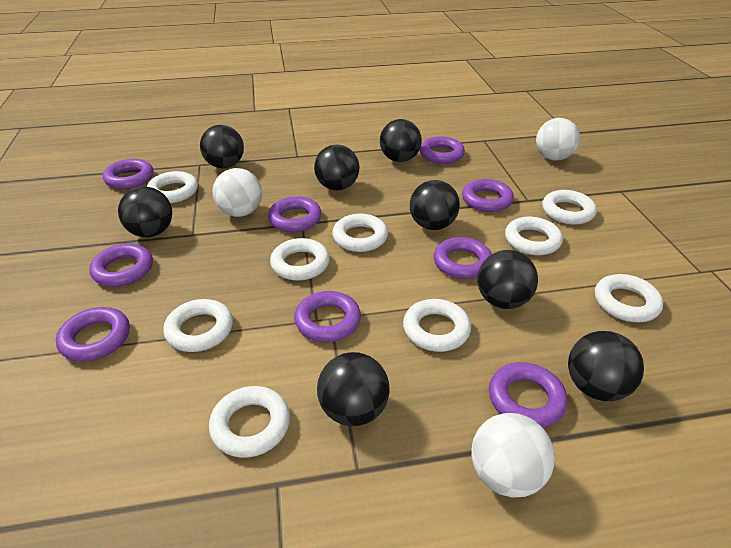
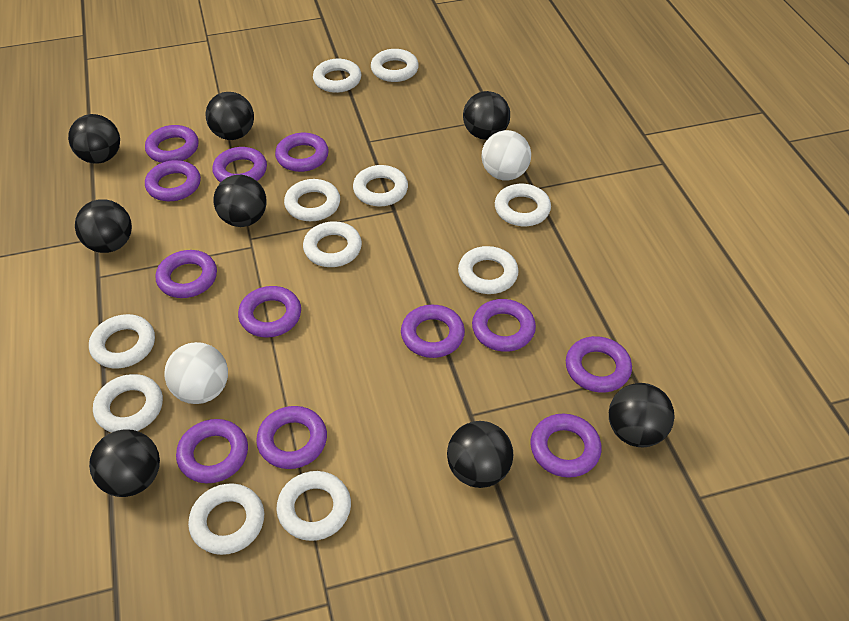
purple ring: 9 -> 12
white ball: 3 -> 2
white ring: 9 -> 11

